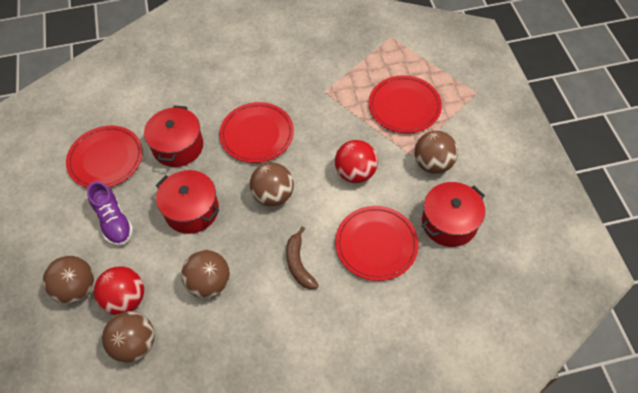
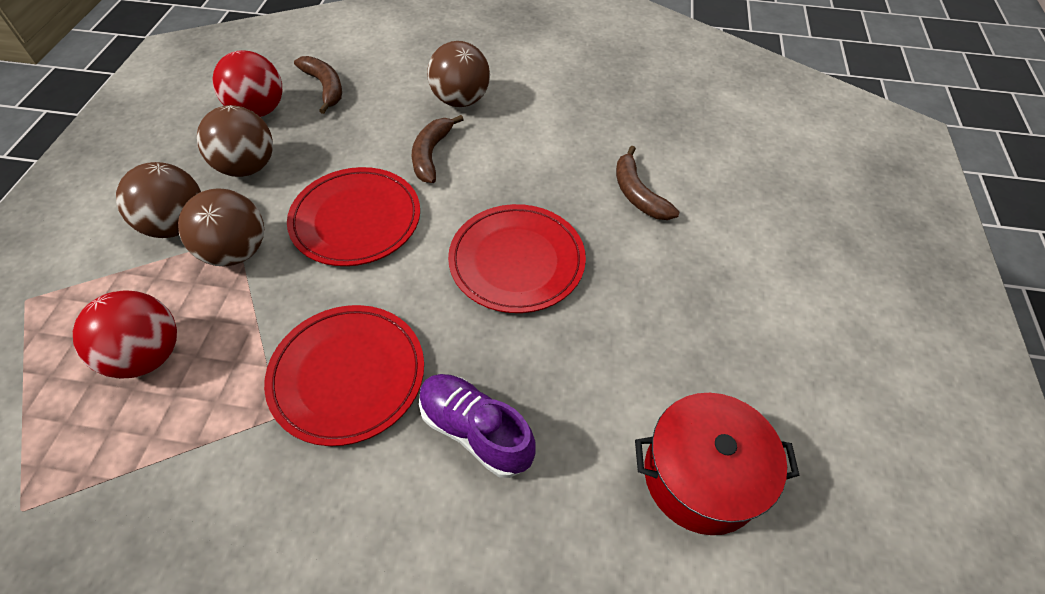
brown ball: 5 -> 4
brown banana: 1 -> 3
red plate: 4 -> 3
red pot: 3 -> 1

